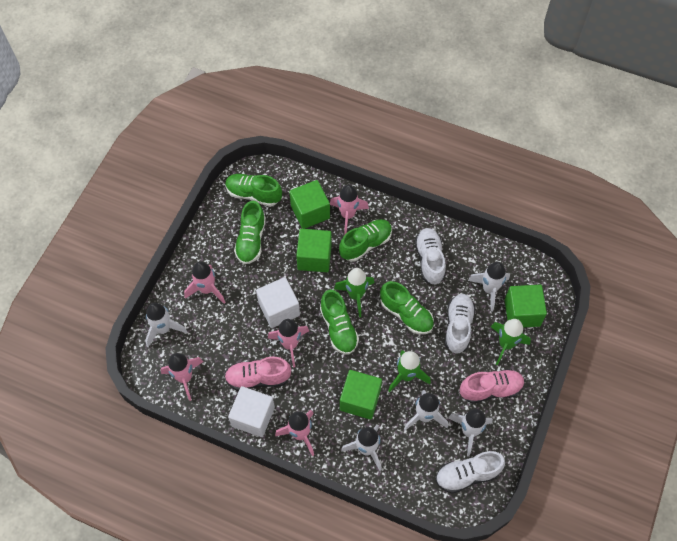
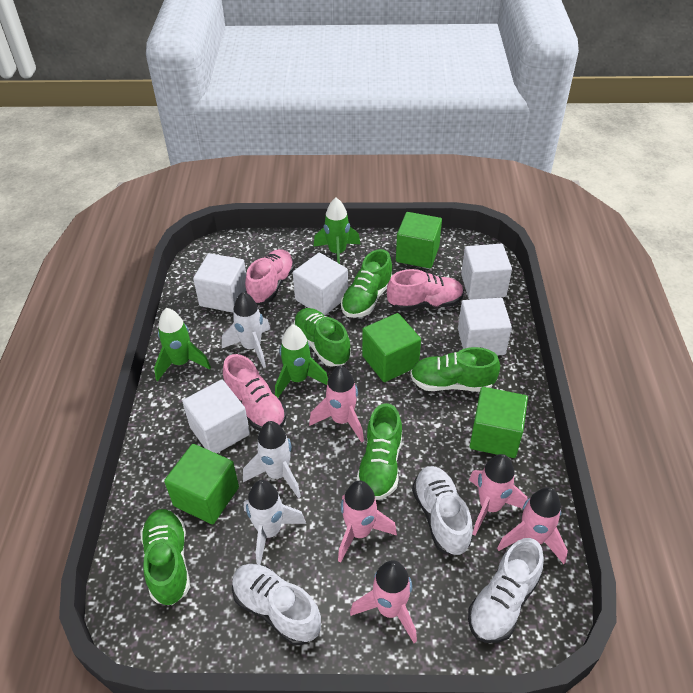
pink shoe: 2 -> 3
white cube: 2 -> 5
white rocket: 5 -> 3

